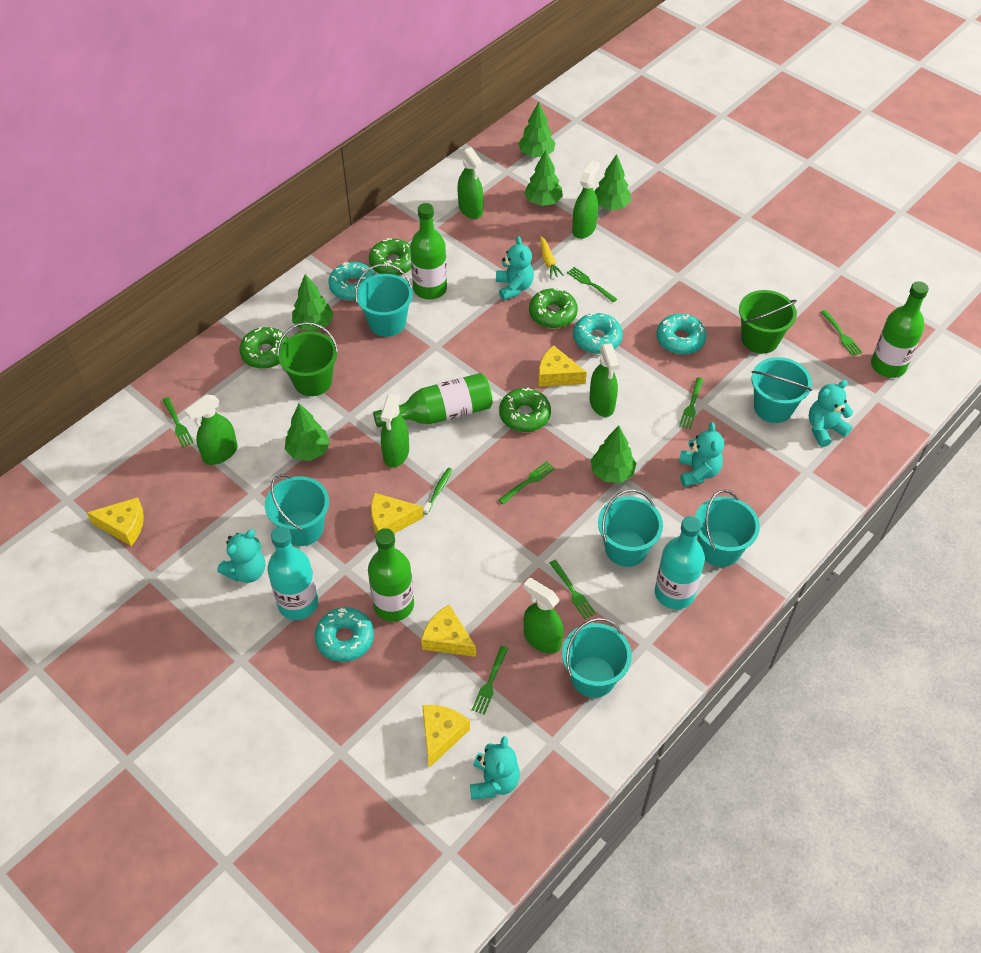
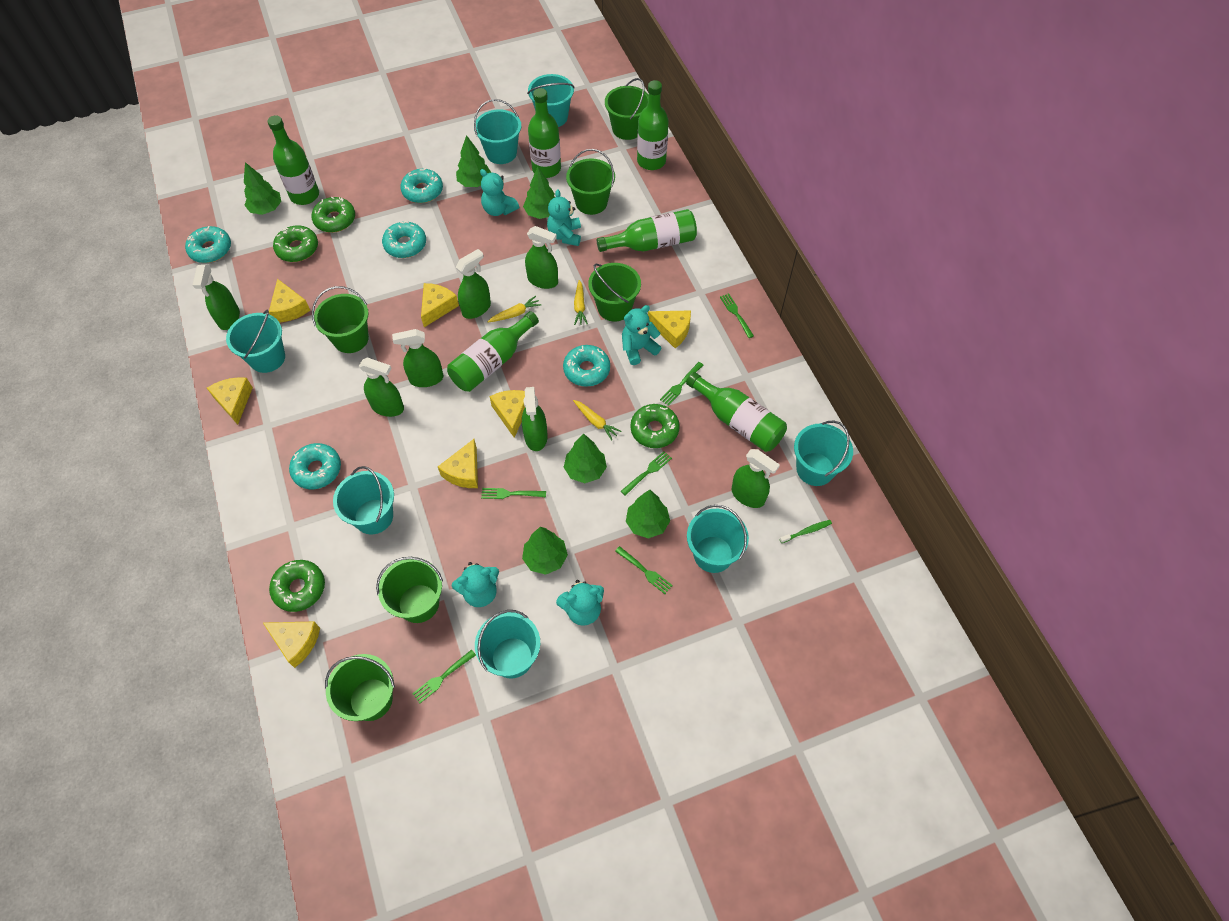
green bottle: 4 -> 6
green bucket: 2 -> 6
green fork: 7 -> 6
green spray bottle: 6 -> 7
turquoise bottle: 2 -> 0
turquoise bucket: 6 -> 7
turquoise donut: 4 -> 5
yellow carrot: 1 -> 3
yellow cheese: 5 -> 7

